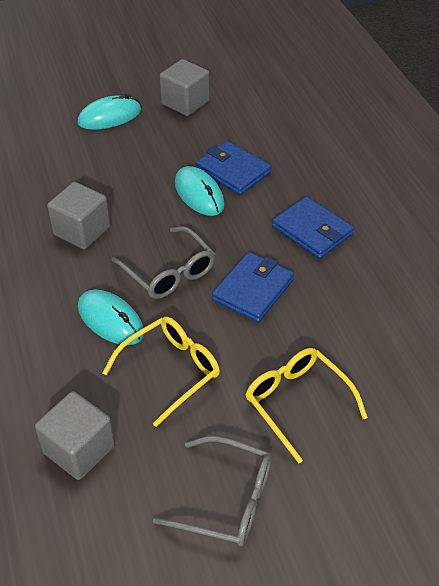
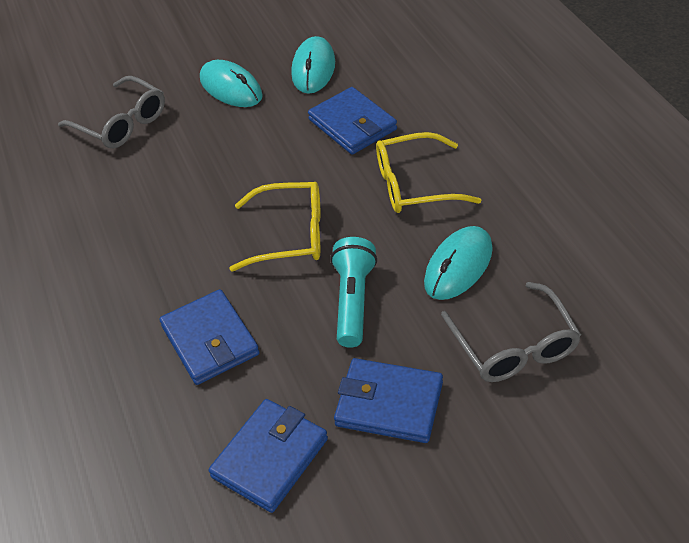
blue wallet: 3 -> 4
grey cube: 3 -> 0
turquoise flashlight: 0 -> 1

